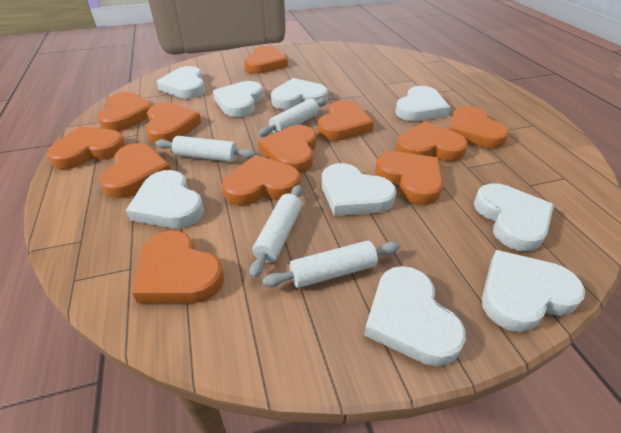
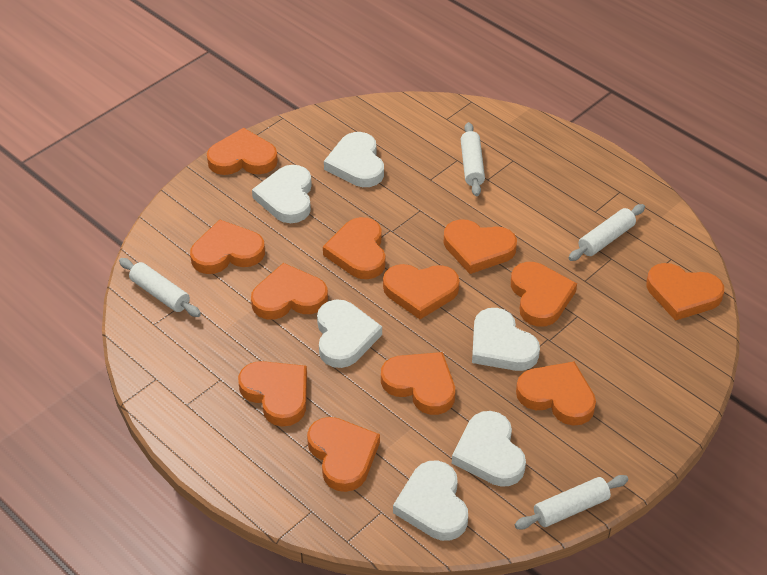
white heart: 9 -> 6

